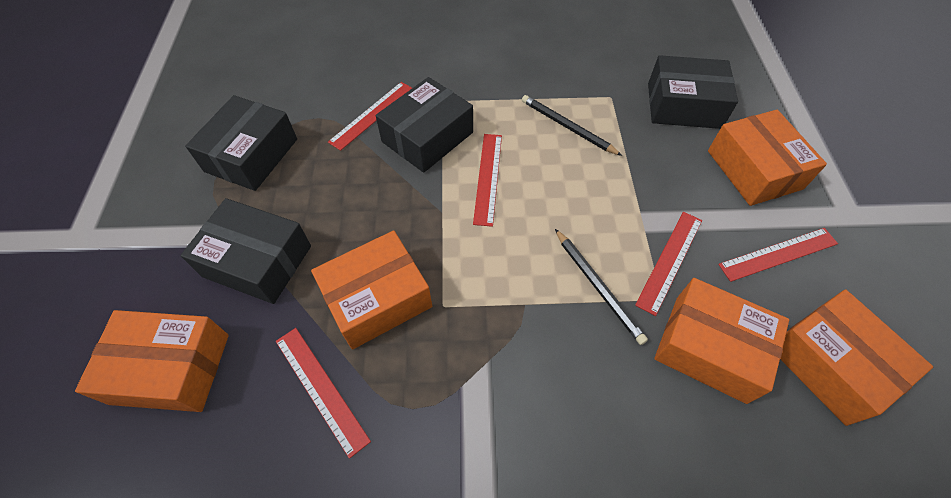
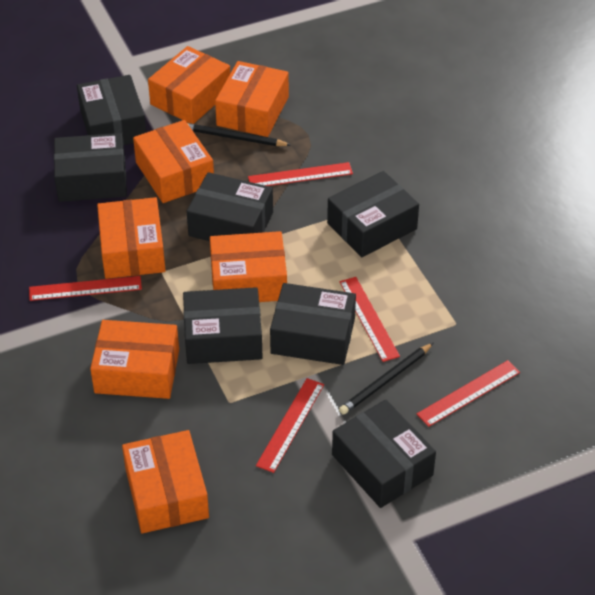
black box: 4 -> 7
orange box: 5 -> 7

